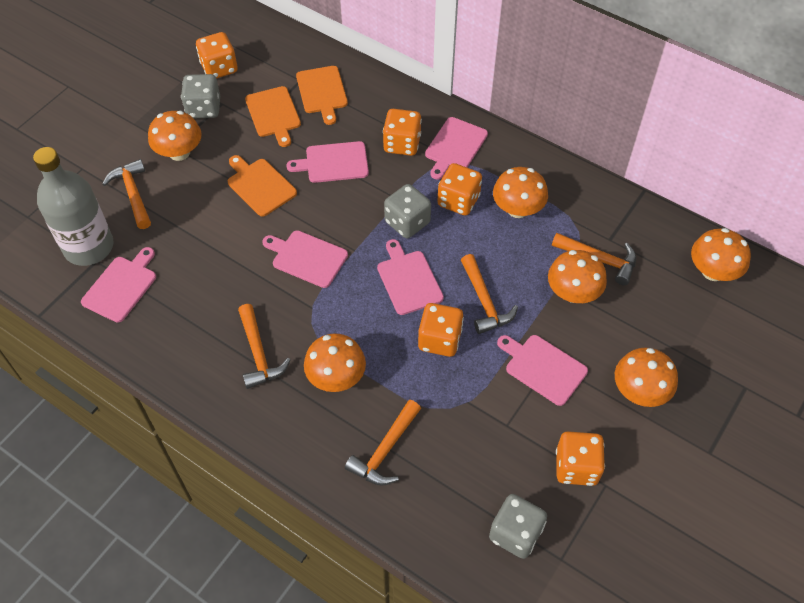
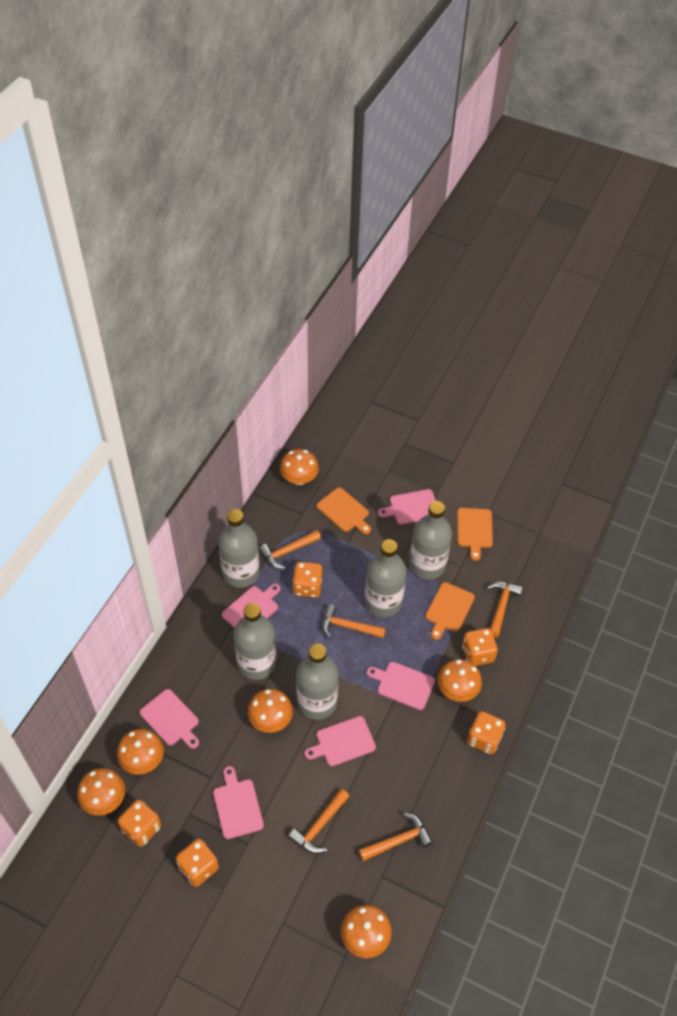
grey bottle: 1 -> 5
grey dice: 3 -> 0

